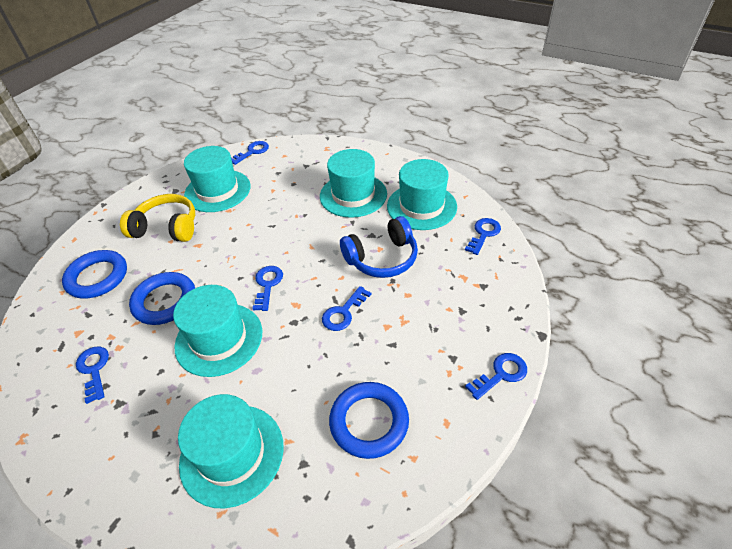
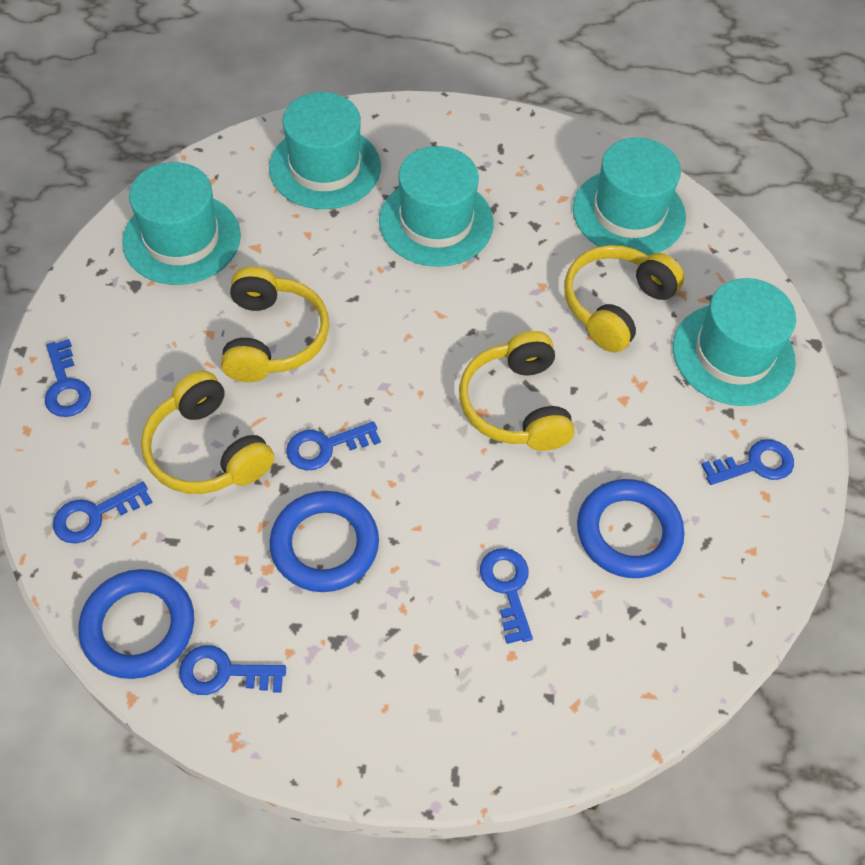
blue headphones: 1 -> 0
yellow headphones: 1 -> 4

